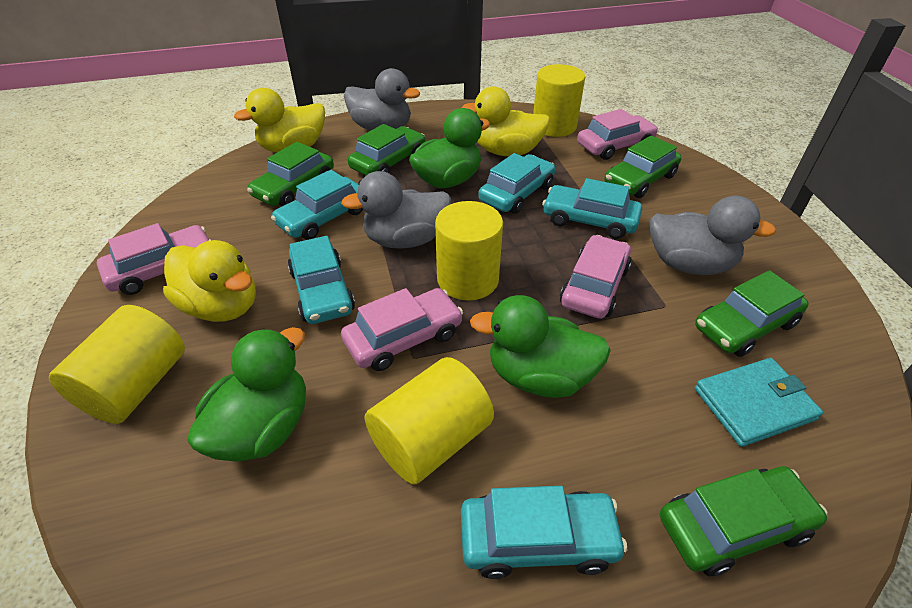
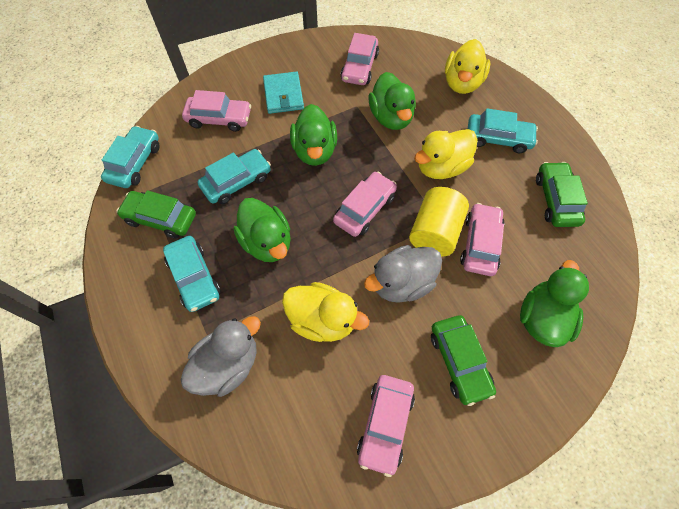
green car: 5 -> 3
green duck: 3 -> 4
grey duck: 3 -> 2
pink car: 4 -> 5
turquoise car: 5 -> 4
yellow cylinder: 4 -> 1

